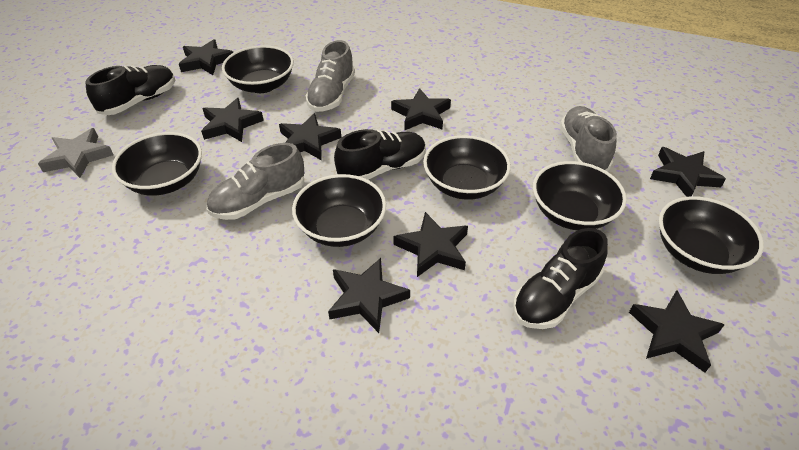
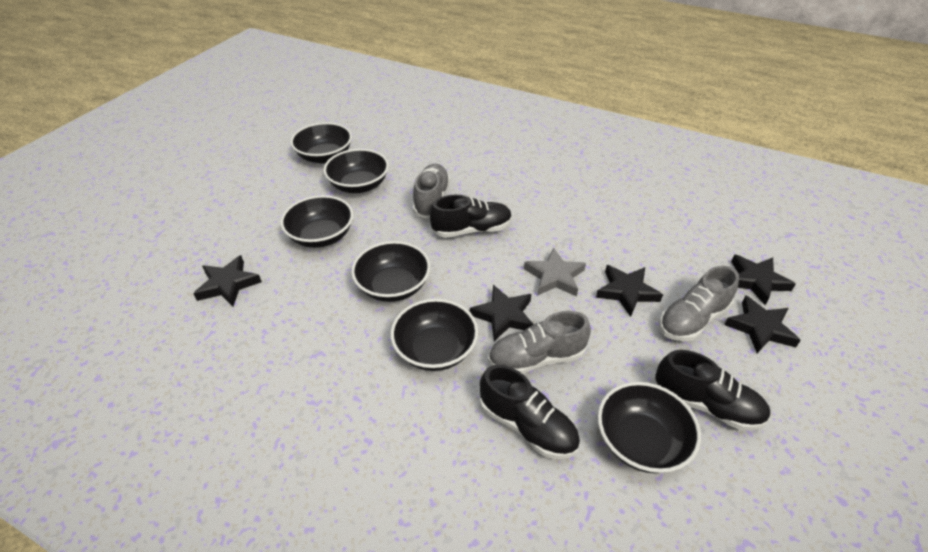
black star: 8 -> 5

